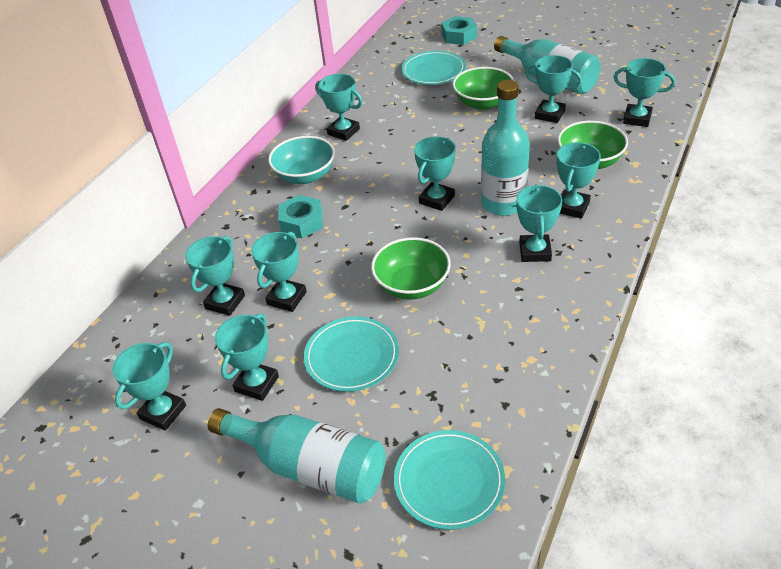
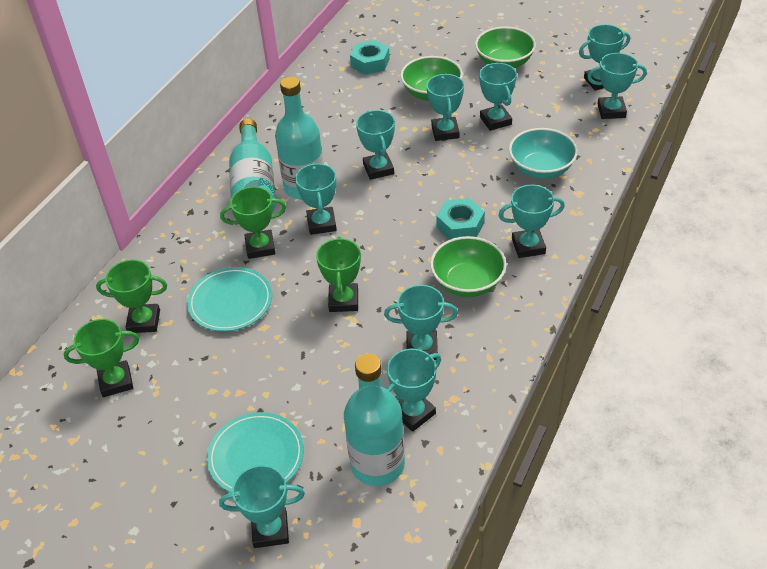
green trophy: 0 -> 4
turquoise plate: 3 -> 2

